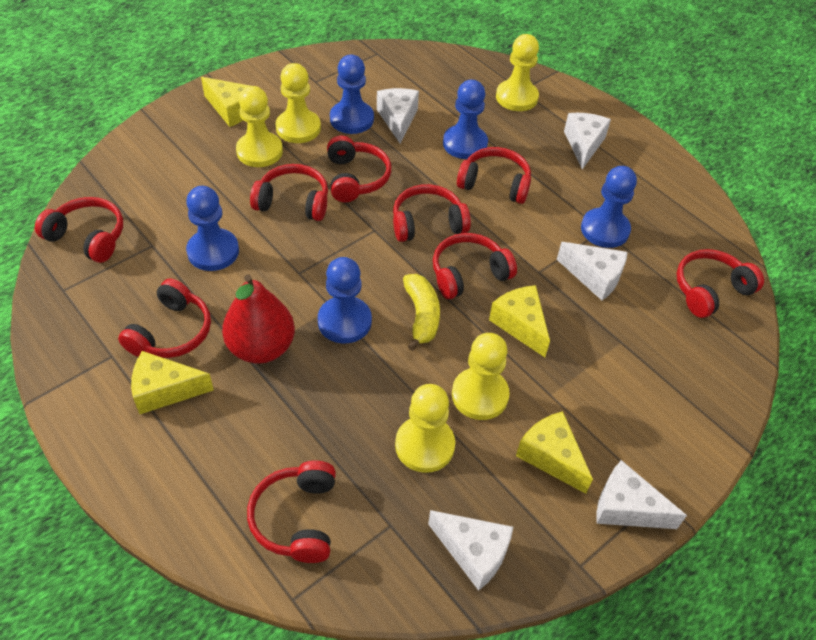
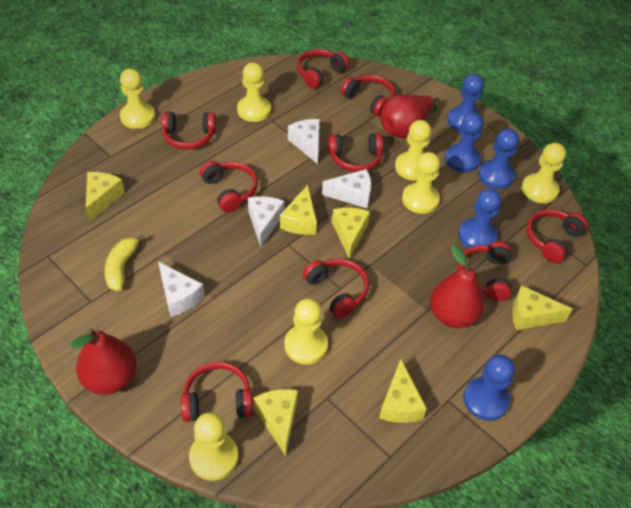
red pear: 1 -> 3
white cheese: 5 -> 4
yellow cheese: 4 -> 6
yellow pawn: 5 -> 7

